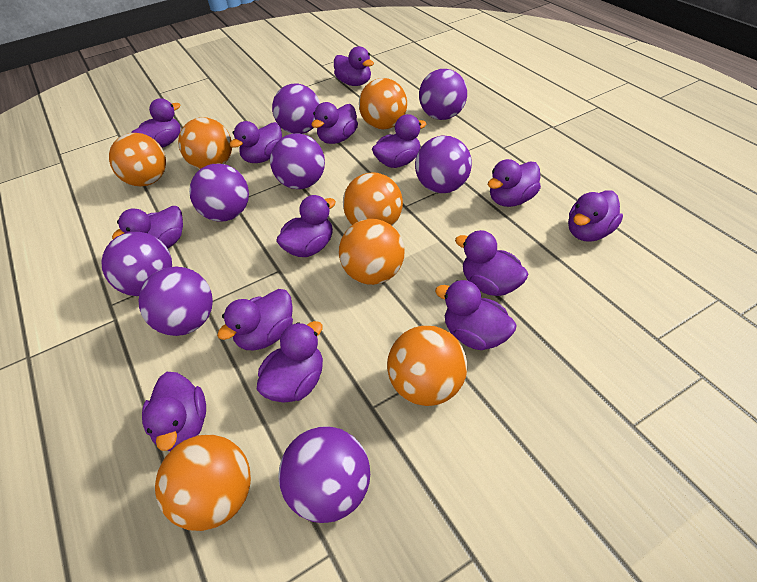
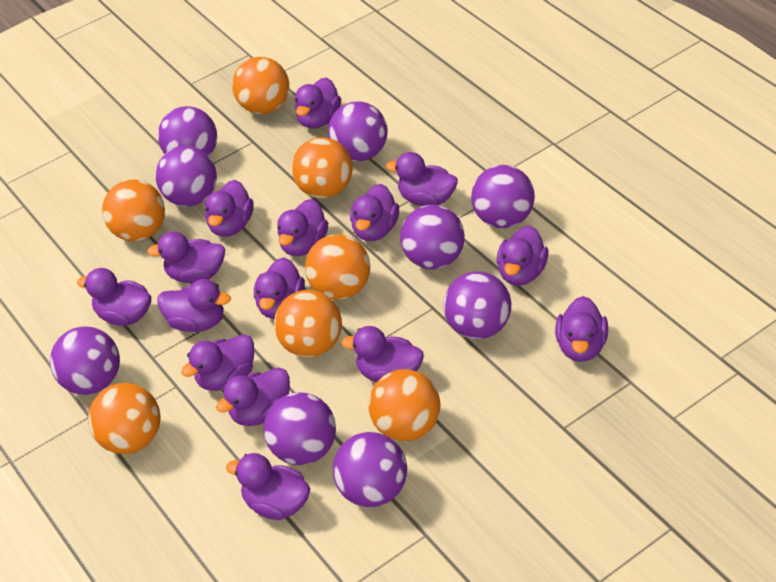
purple ball: 8 -> 9
purple duck: 14 -> 15

